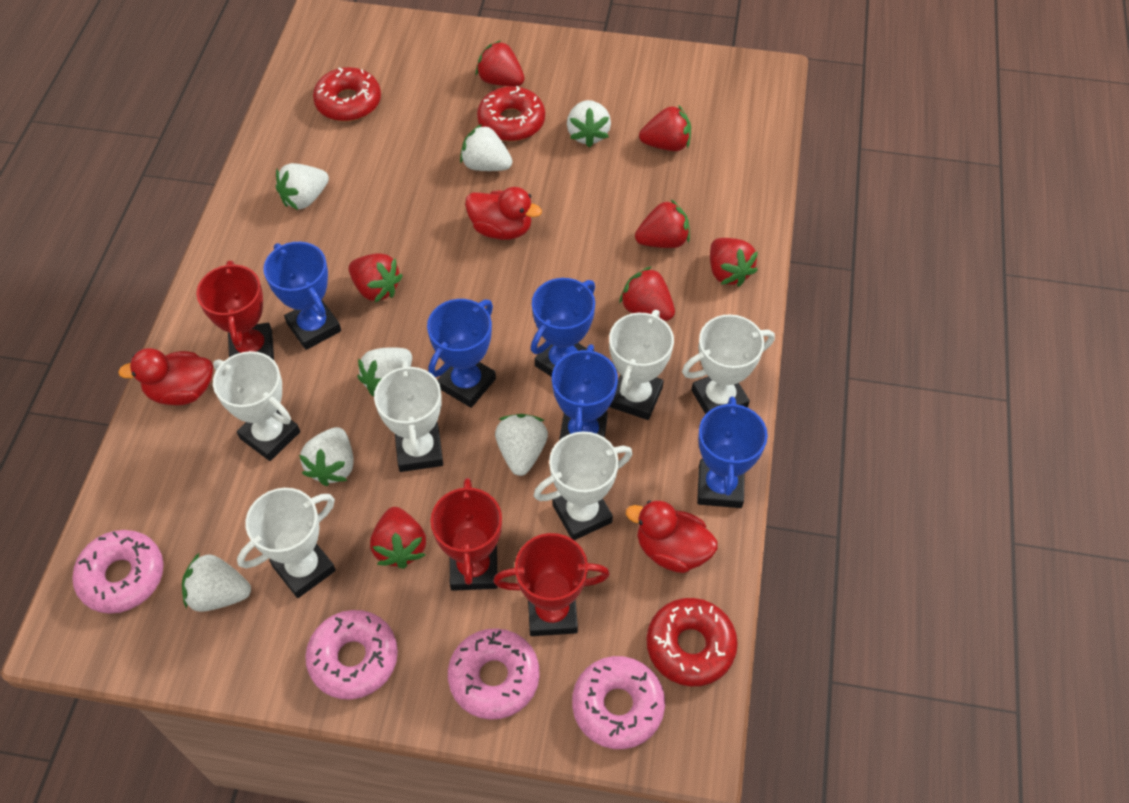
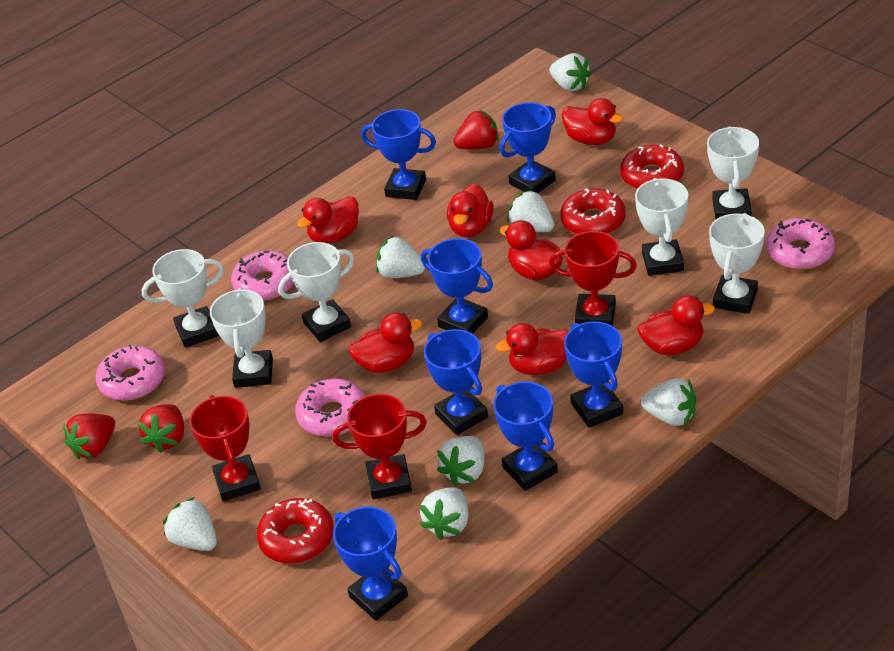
blue trophy: 5 -> 7
red duck: 3 -> 7
red strawberry: 7 -> 3

